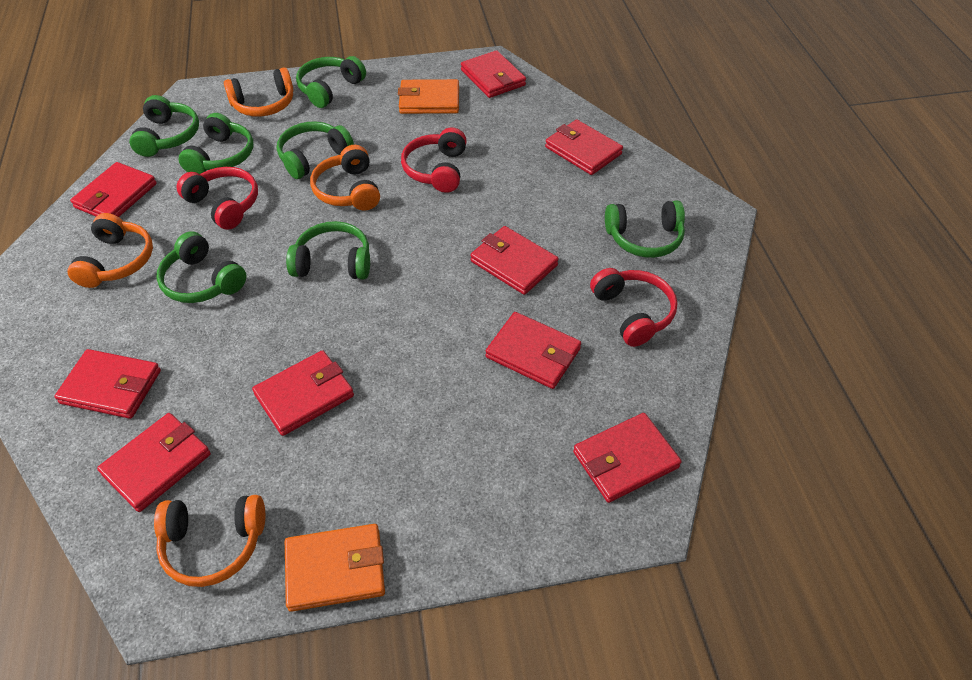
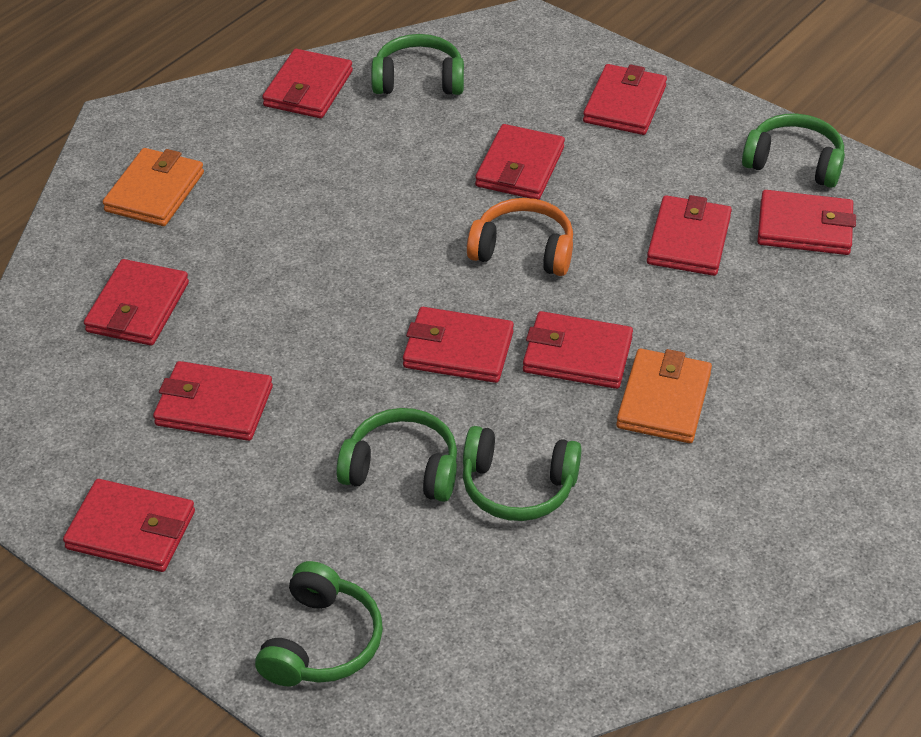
green headphones: 7 -> 5
orange headphones: 4 -> 1
red headphones: 3 -> 0
red wallet: 9 -> 10

